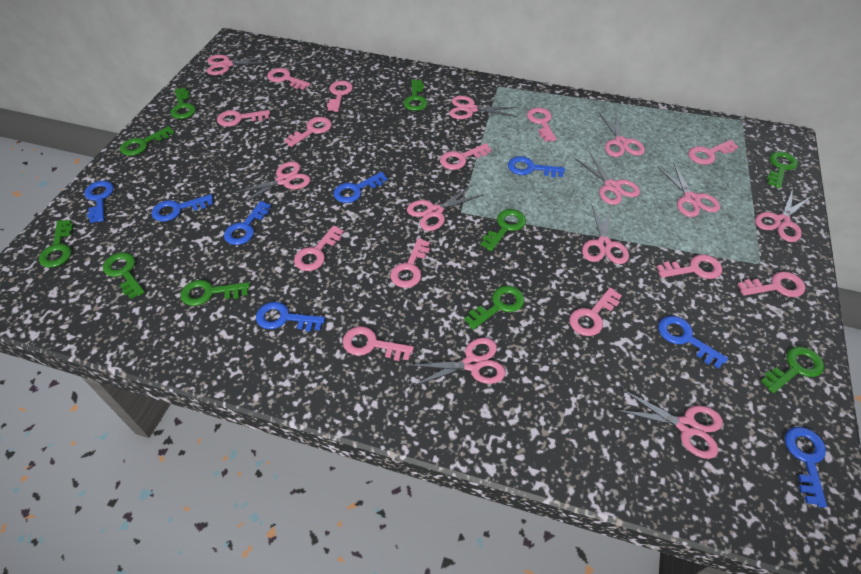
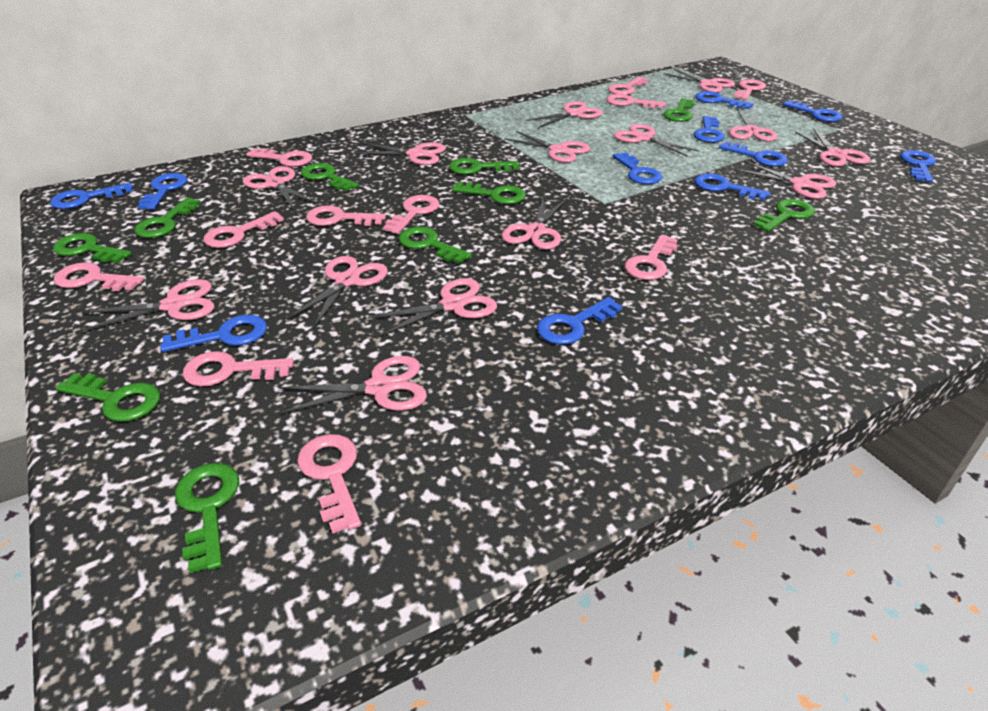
blue key: 8 -> 11
pink key: 13 -> 11
pink scissors: 11 -> 14

